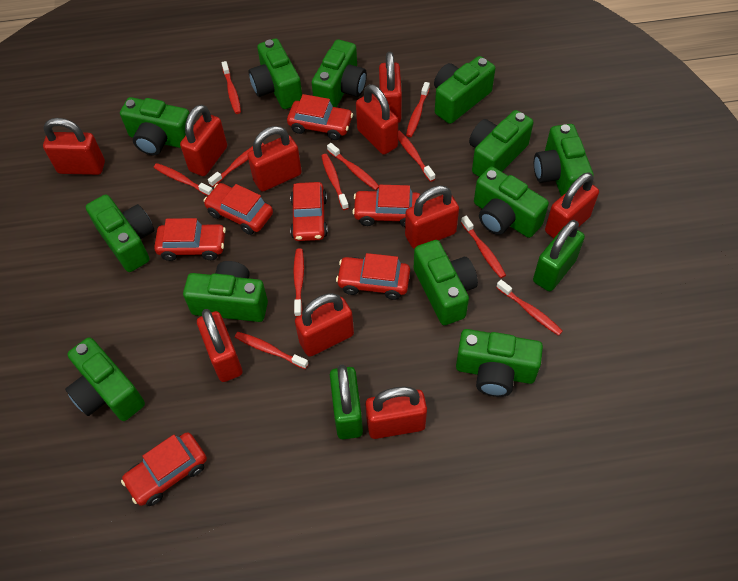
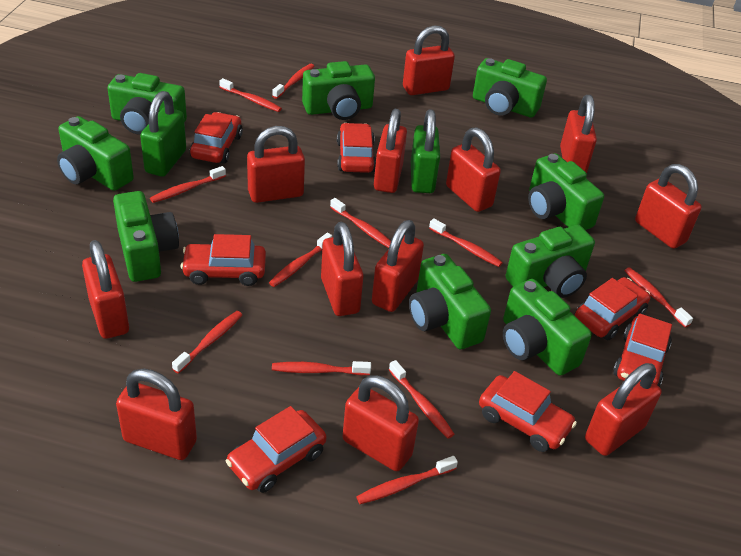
green camera: 12 -> 9
red padlock: 10 -> 12

